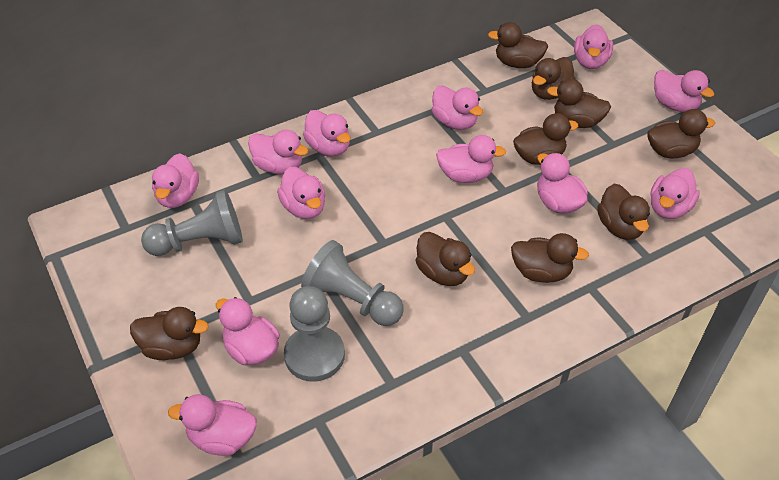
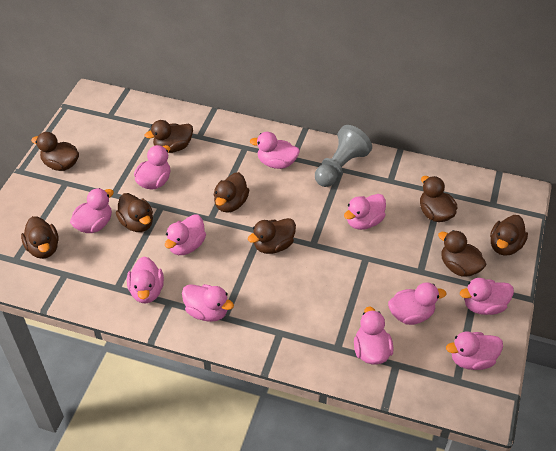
grey pawn: 3 -> 1
pink duck: 12 -> 11

